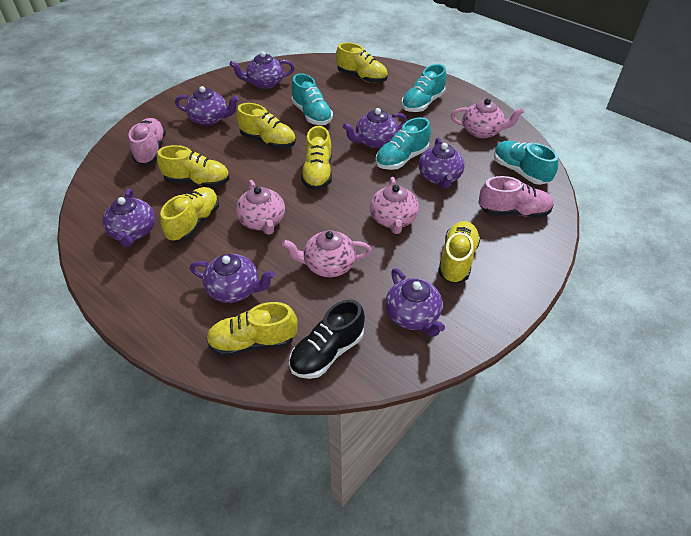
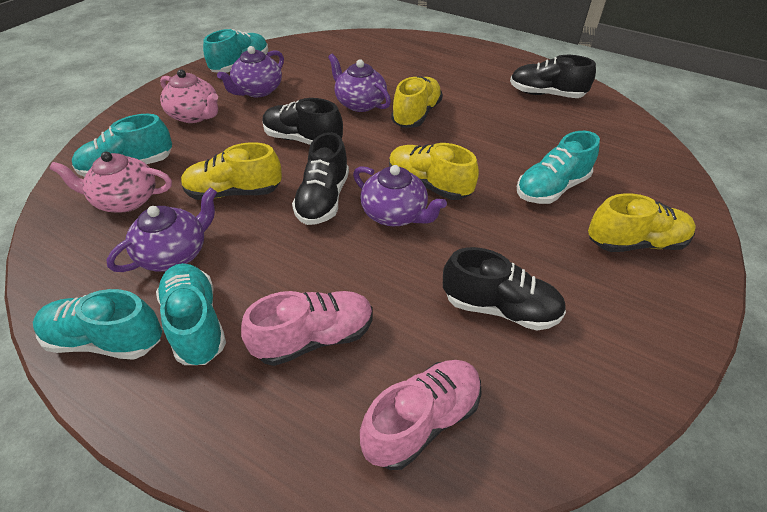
black shoe: 1 -> 4
pink teapot: 4 -> 2
purple teapot: 7 -> 4
turquoise shoe: 4 -> 5
yellow shoe: 7 -> 4

